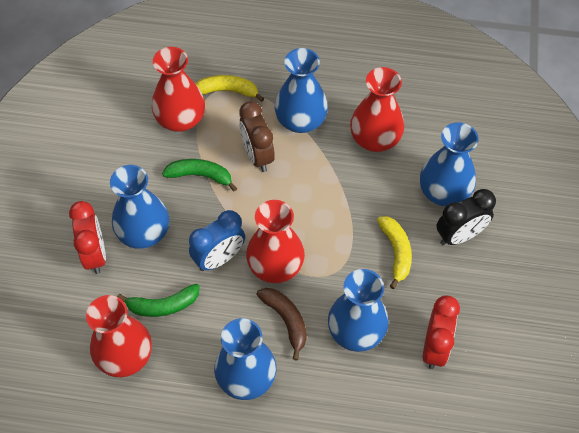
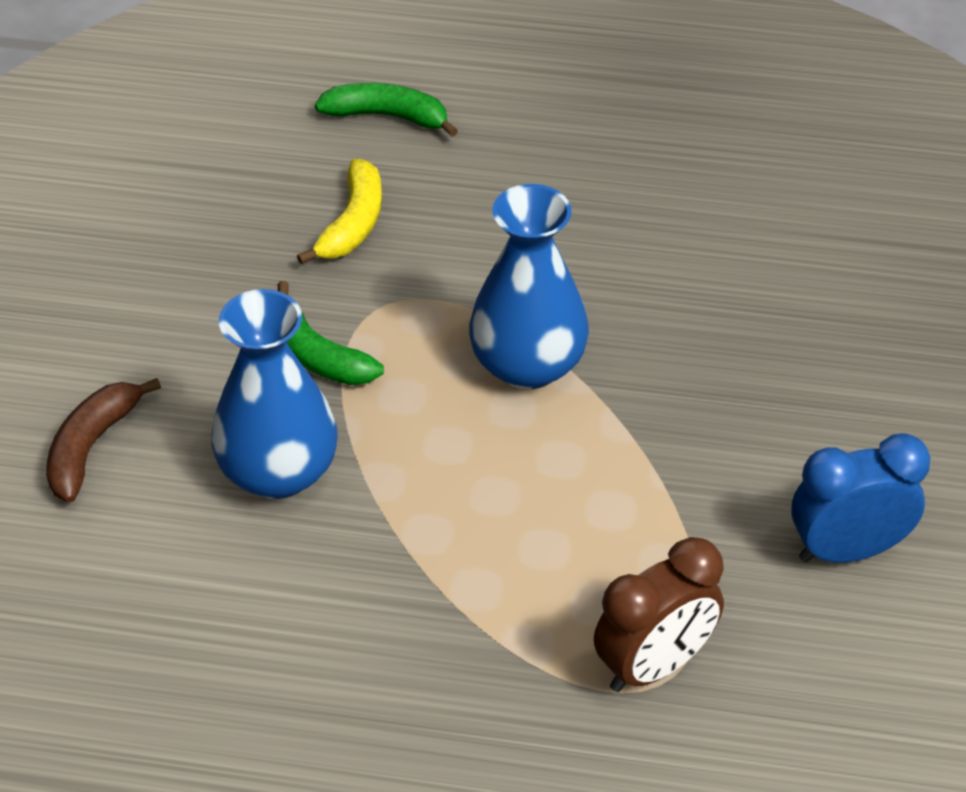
black clock: 1 -> 0
blue vase: 5 -> 2
red clock: 2 -> 0
red vase: 4 -> 0
yellow banana: 2 -> 1

